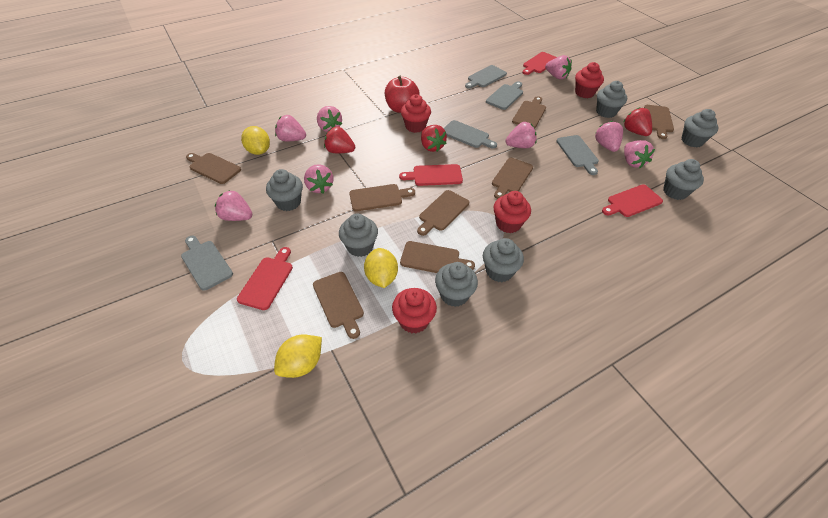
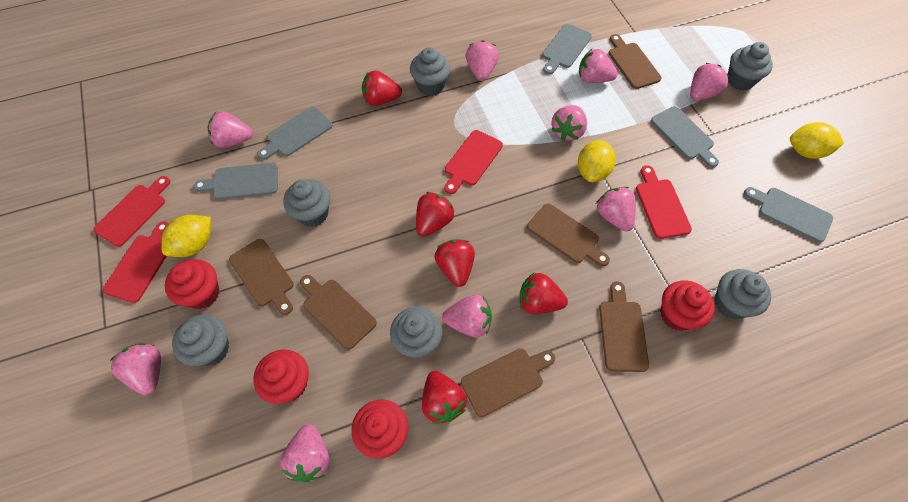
brown cutting board: 8 -> 6
grey cupcake: 7 -> 6
pink strawberry: 8 -> 9
red apple: 1 -> 0
red strawberry: 3 -> 5

